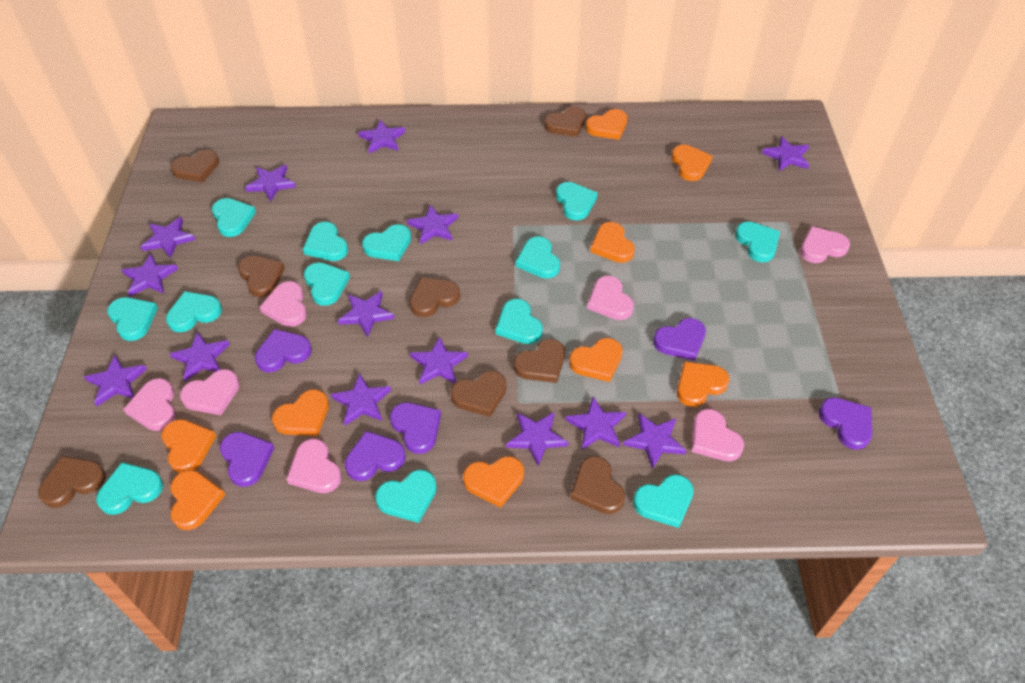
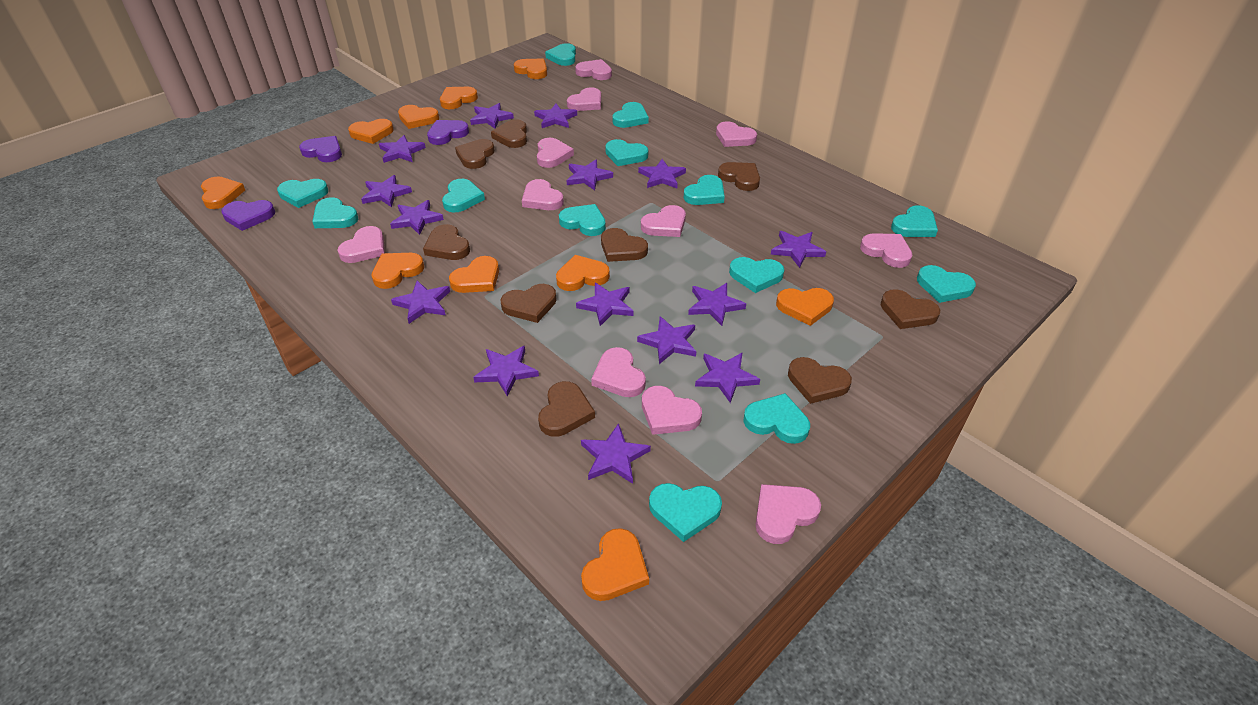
brown heart: 8 -> 9
orange heart: 9 -> 10
pink heart: 7 -> 11
purple heart: 6 -> 3
purple star: 14 -> 15

